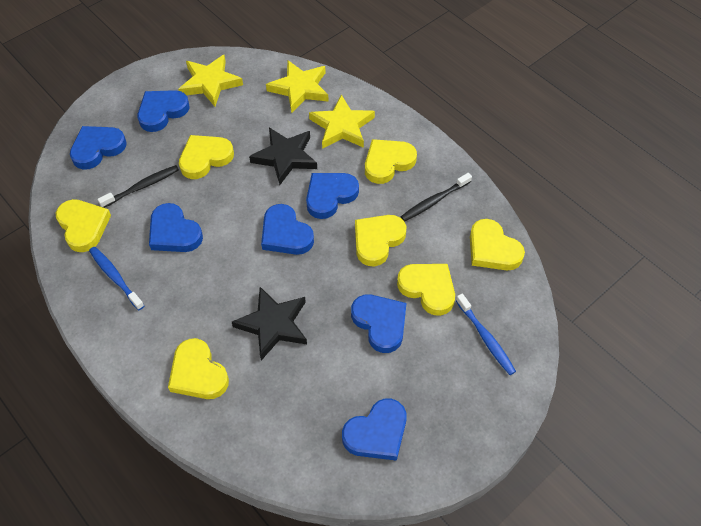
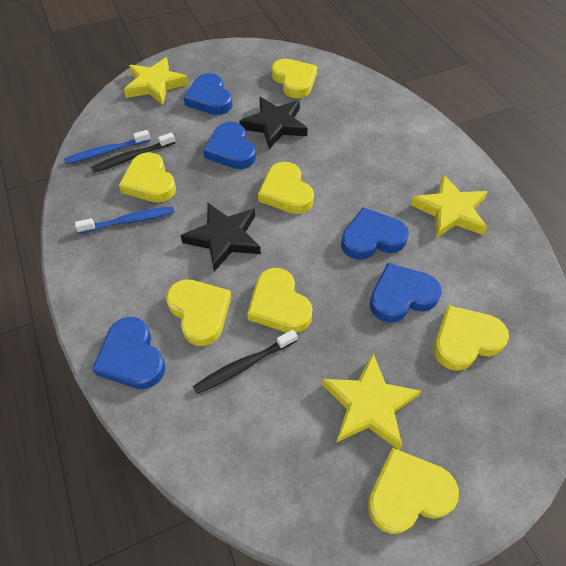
blue heart: 7 -> 5

